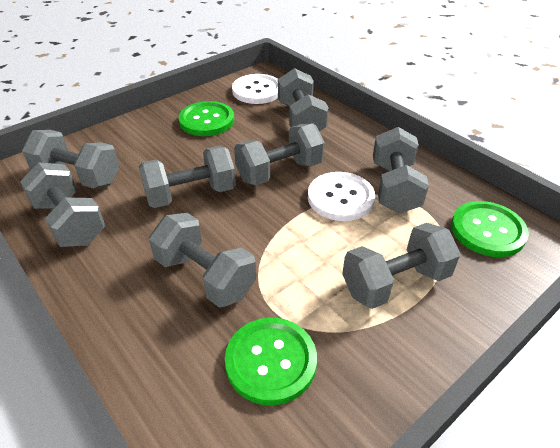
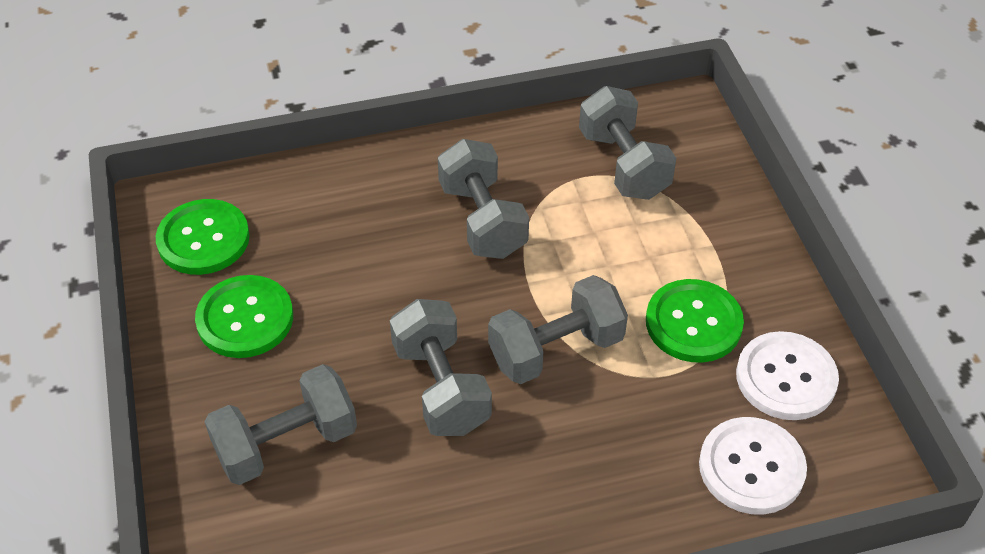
grey dumbbell: 8 -> 5

